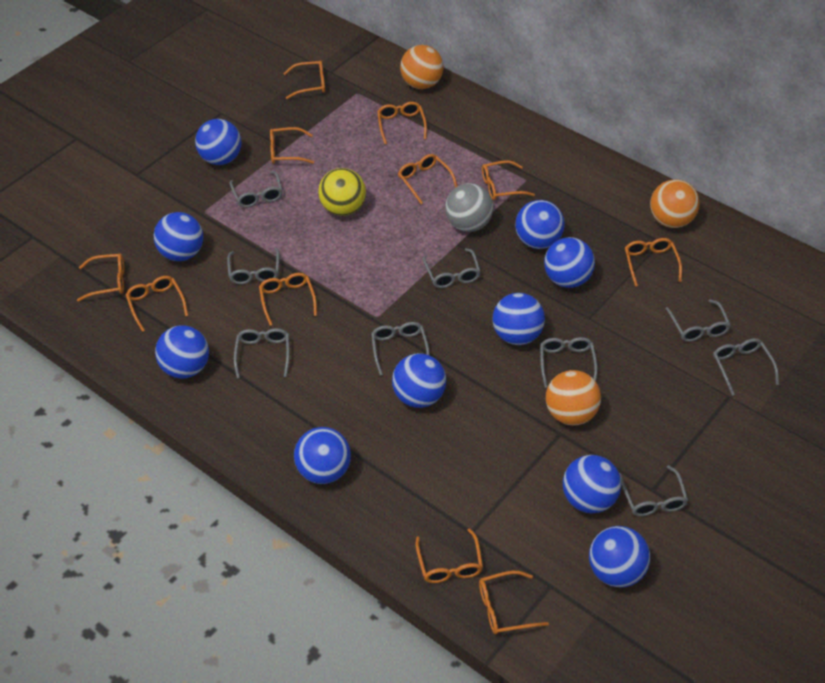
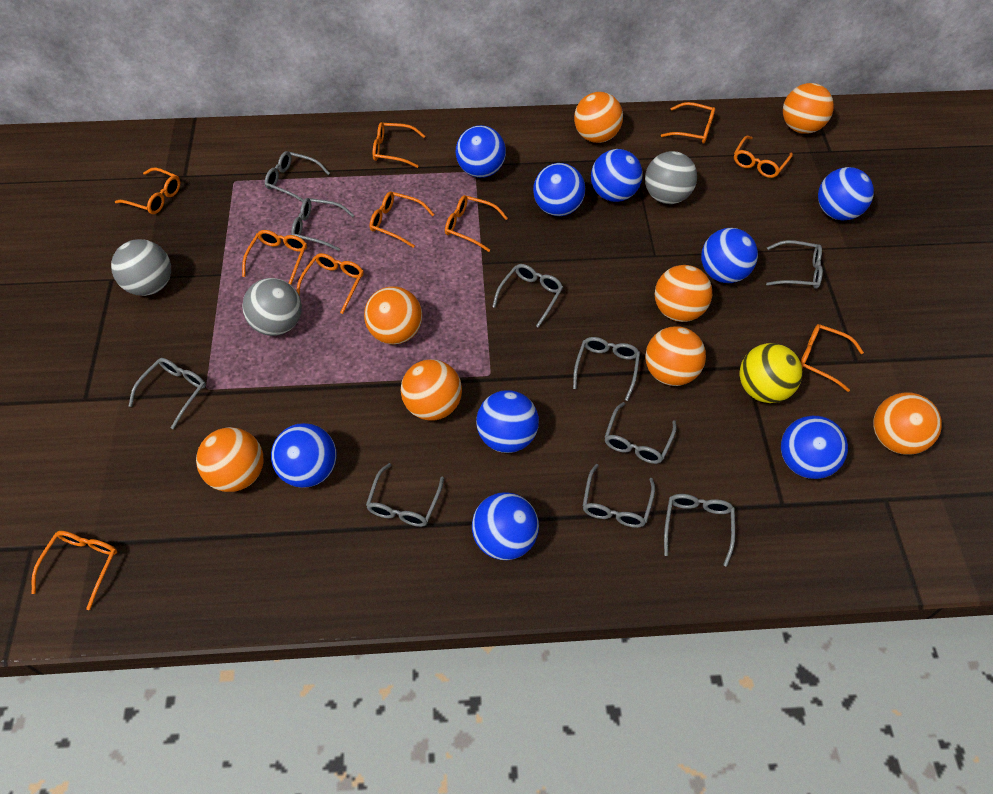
blue ball: 10 -> 9
grey ball: 1 -> 3
grey glasses: 9 -> 10
orange ball: 3 -> 8
orange glasses: 11 -> 10

